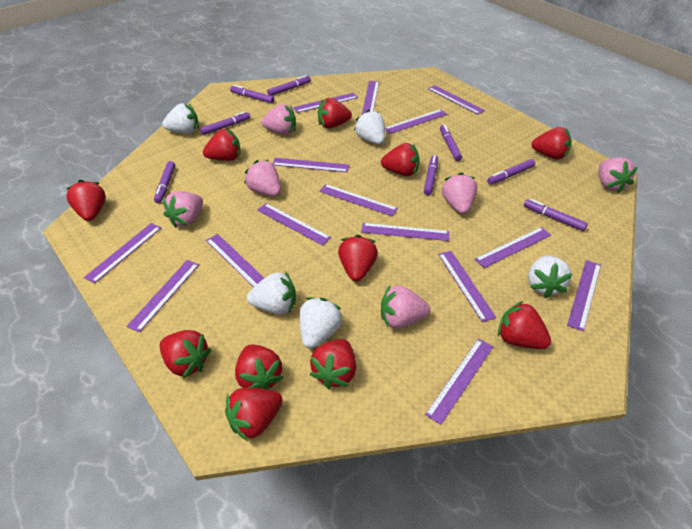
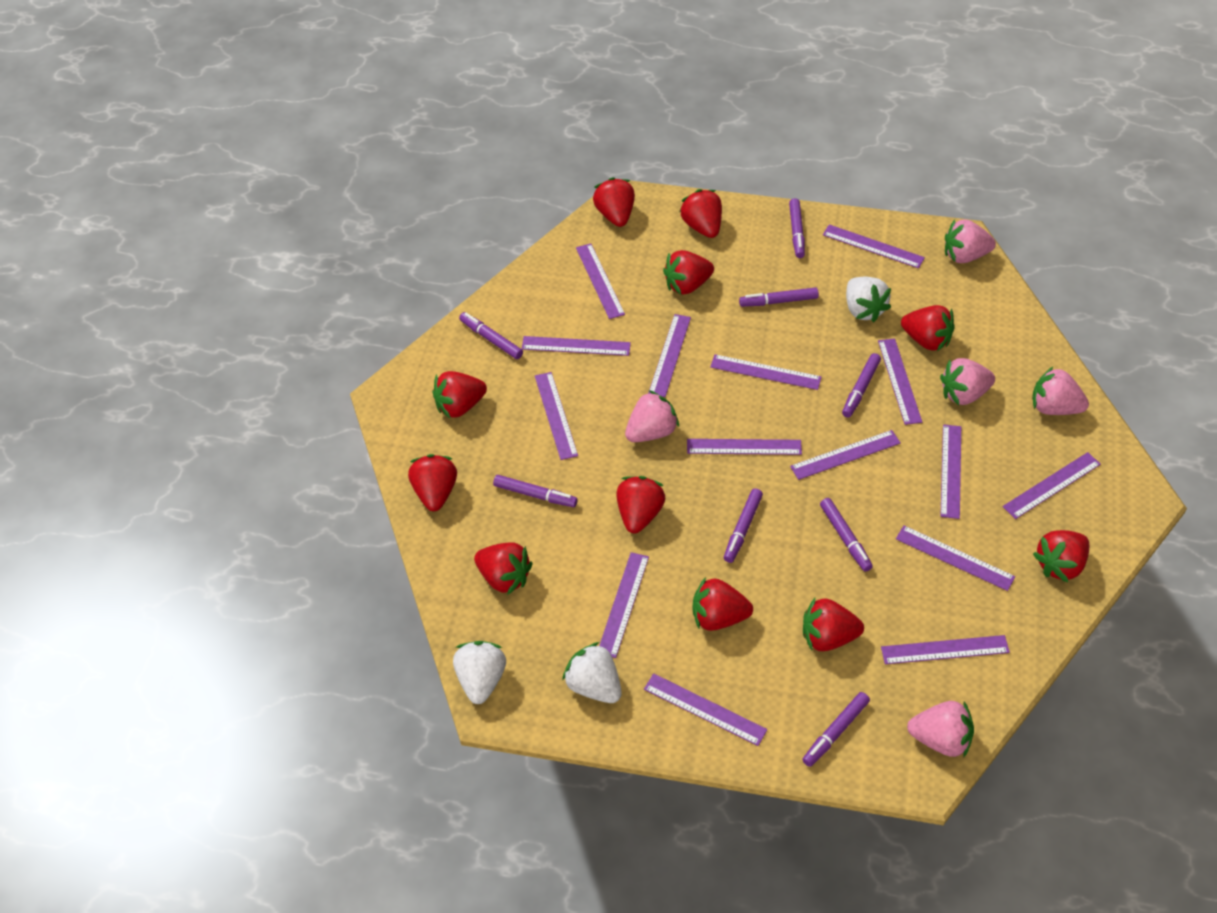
pink strawberry: 6 -> 5
white strawberry: 5 -> 3

